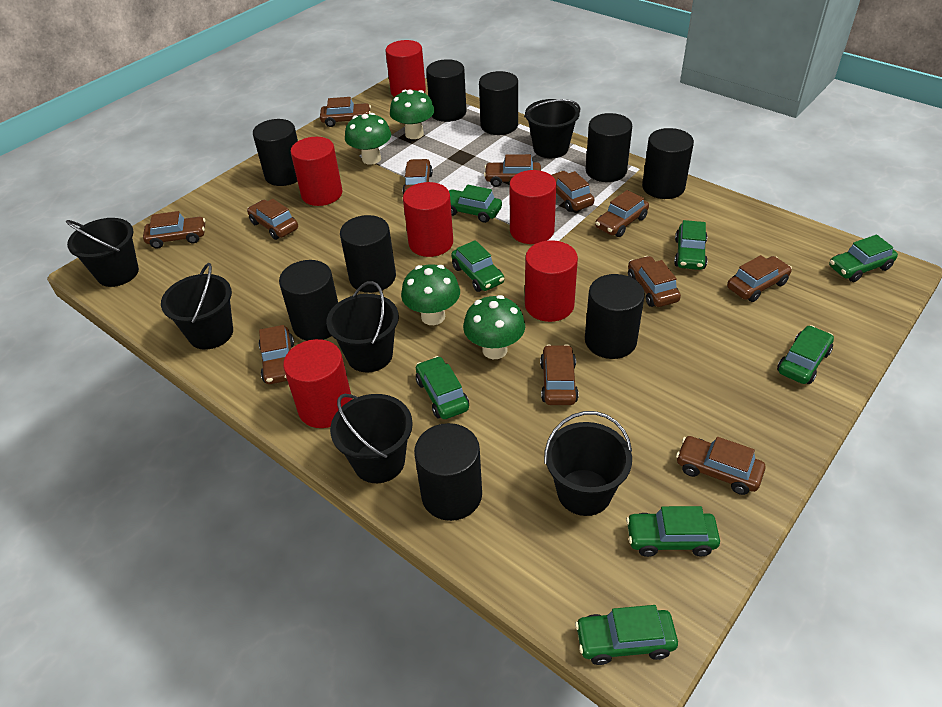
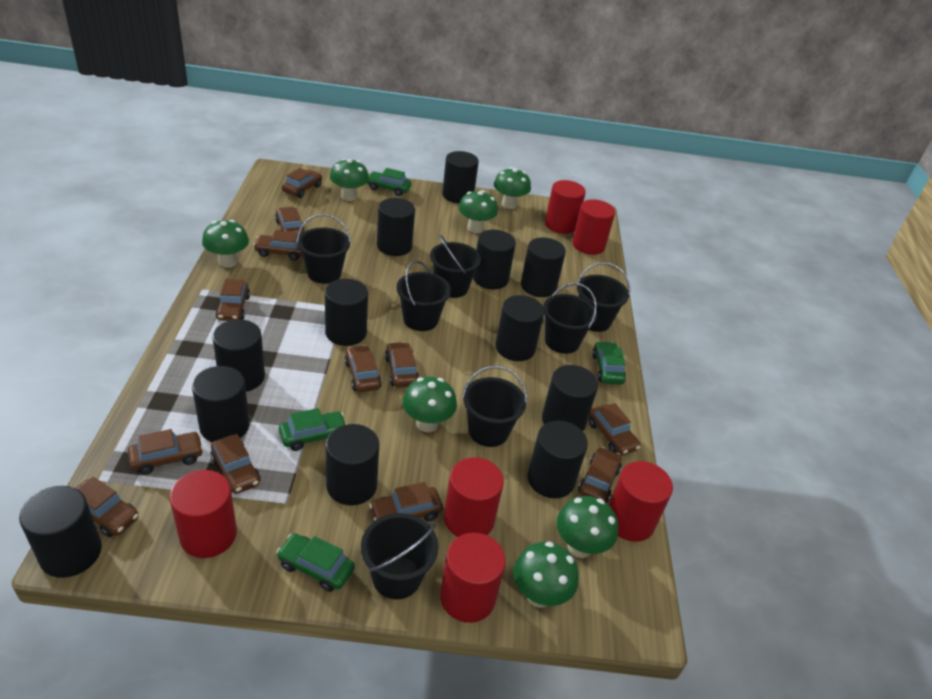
black bucket: 6 -> 7
black cylinder: 9 -> 12
green car: 8 -> 4
green mushroom: 4 -> 7

